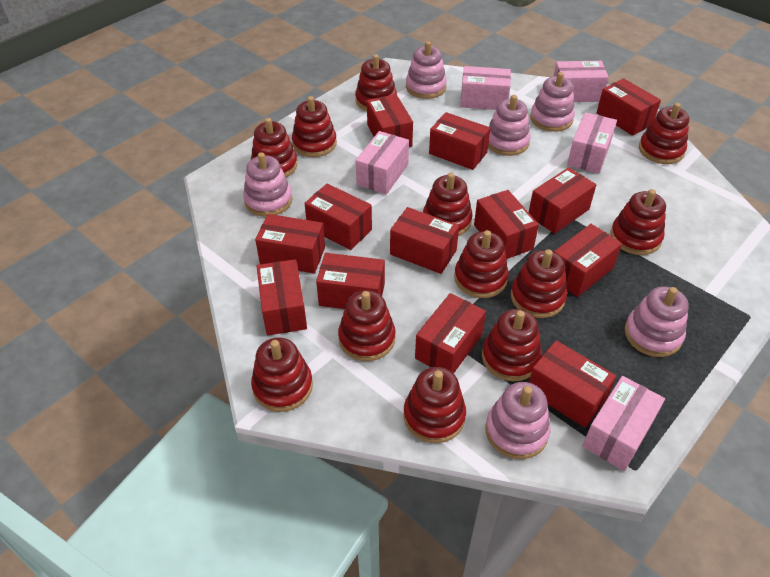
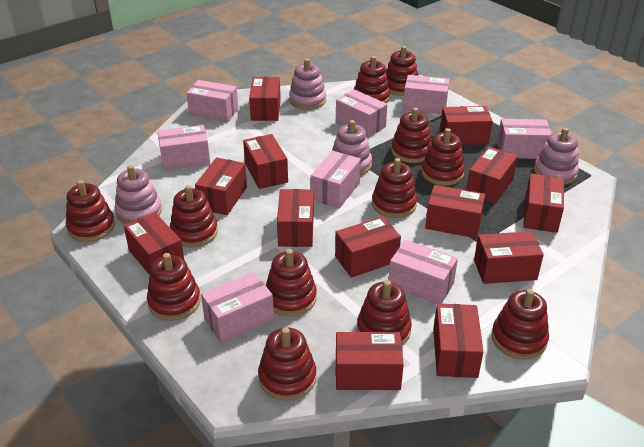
pink box: 5 -> 8
pink stacking toy: 6 -> 4

